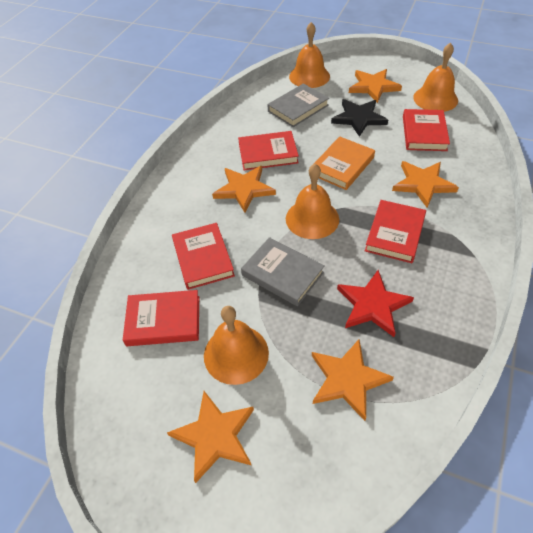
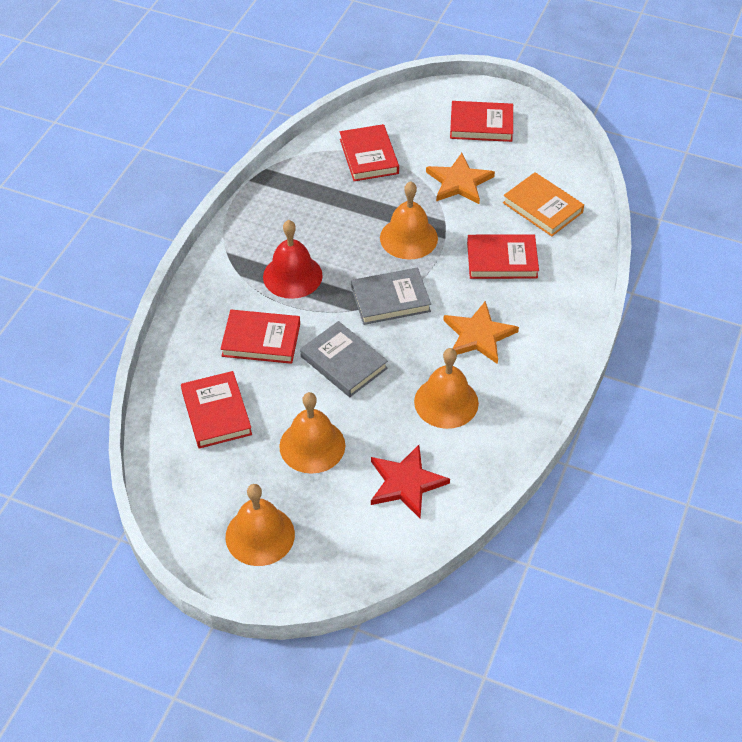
black star: 1 -> 0
orange star: 5 -> 2
red bell: 0 -> 1

